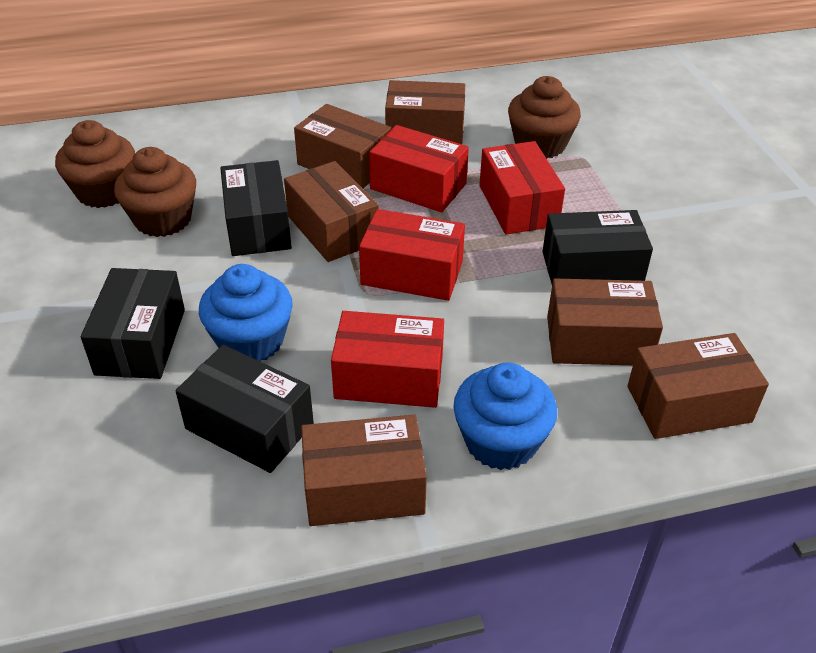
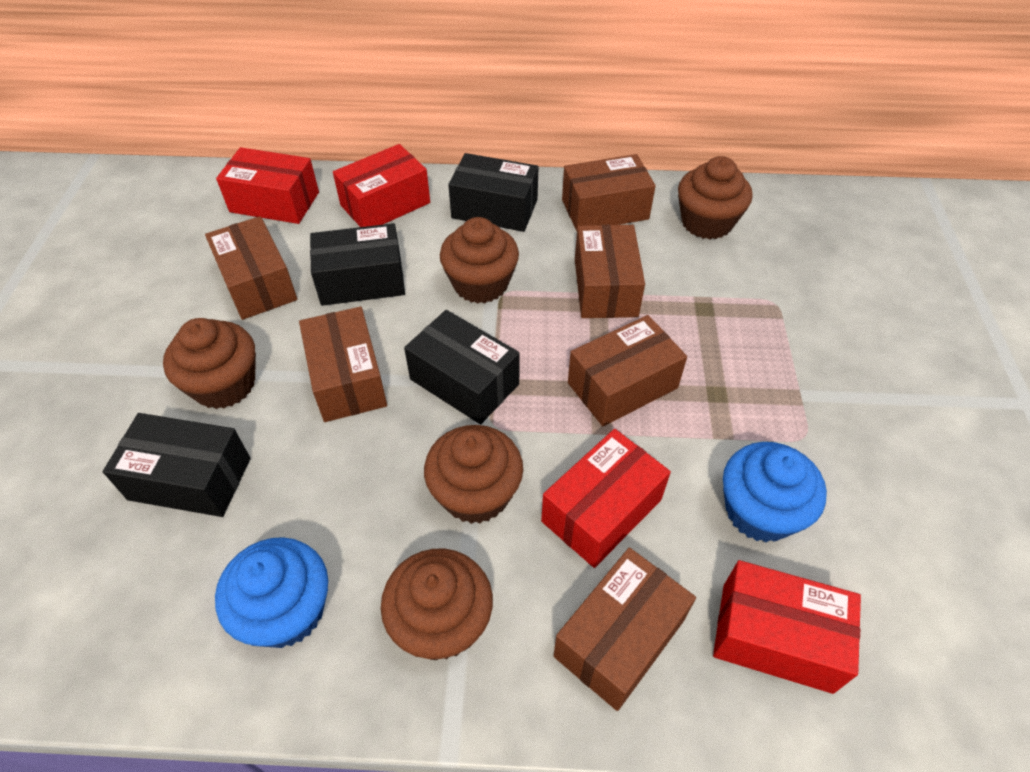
brown cupcake: 3 -> 5

